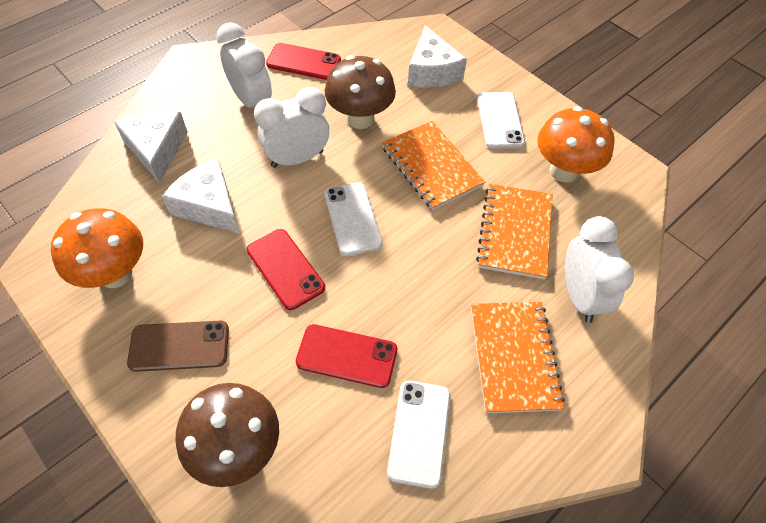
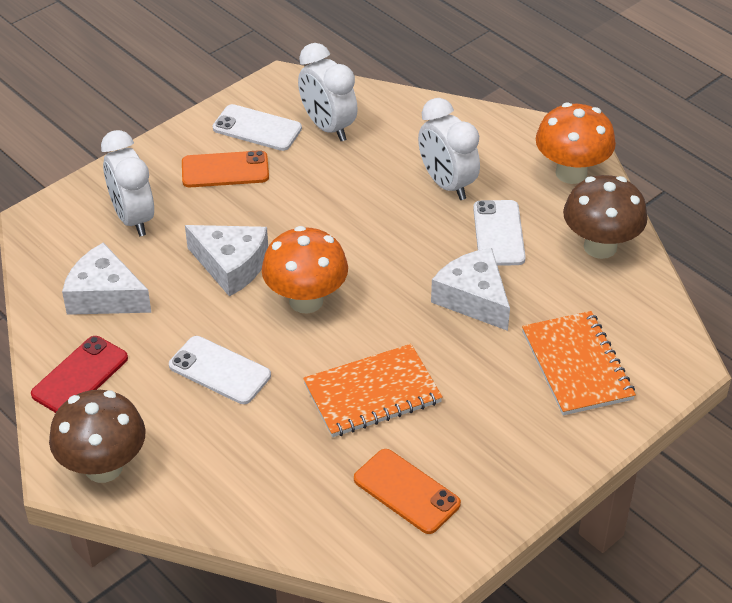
brown phone: 1 -> 0
orange notebook: 3 -> 2
orange phone: 0 -> 2
red phone: 3 -> 1

